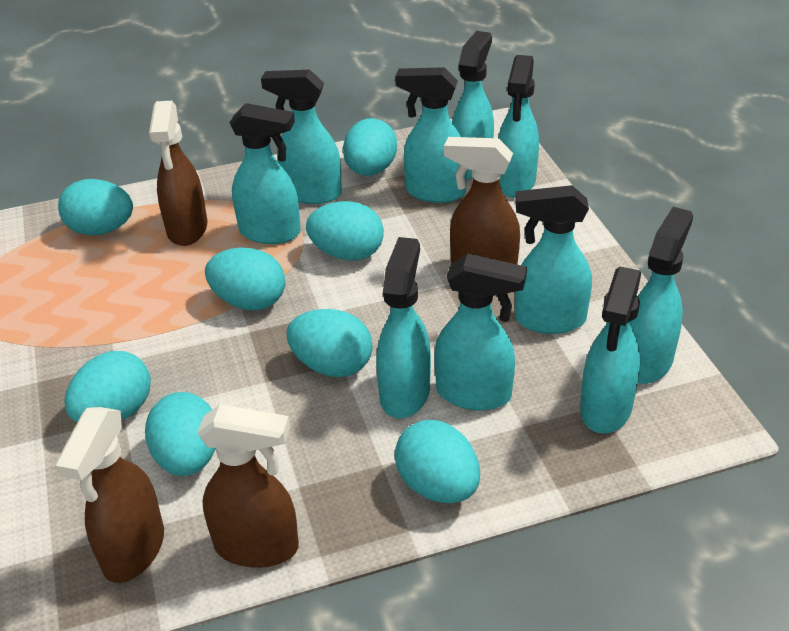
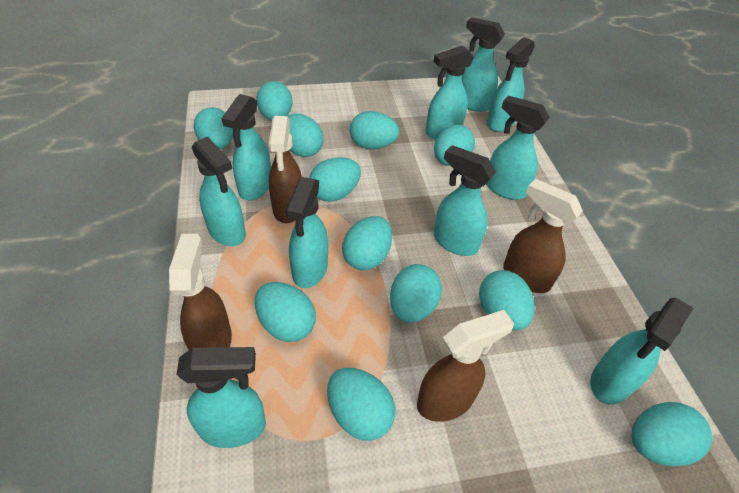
turquoise egg: 8 -> 12

